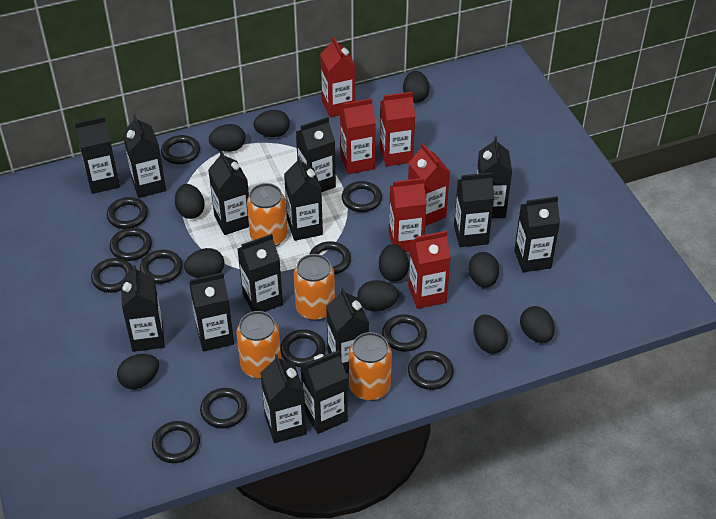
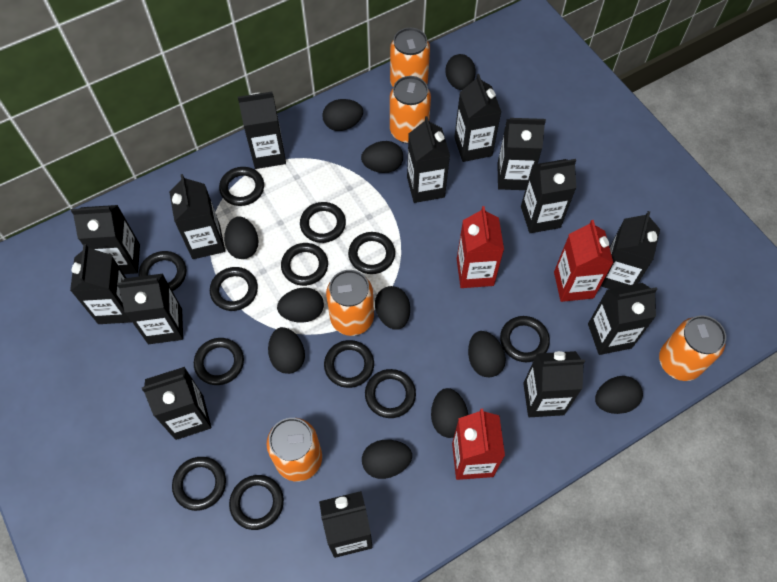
orange can: 4 -> 5
red carton: 6 -> 3

